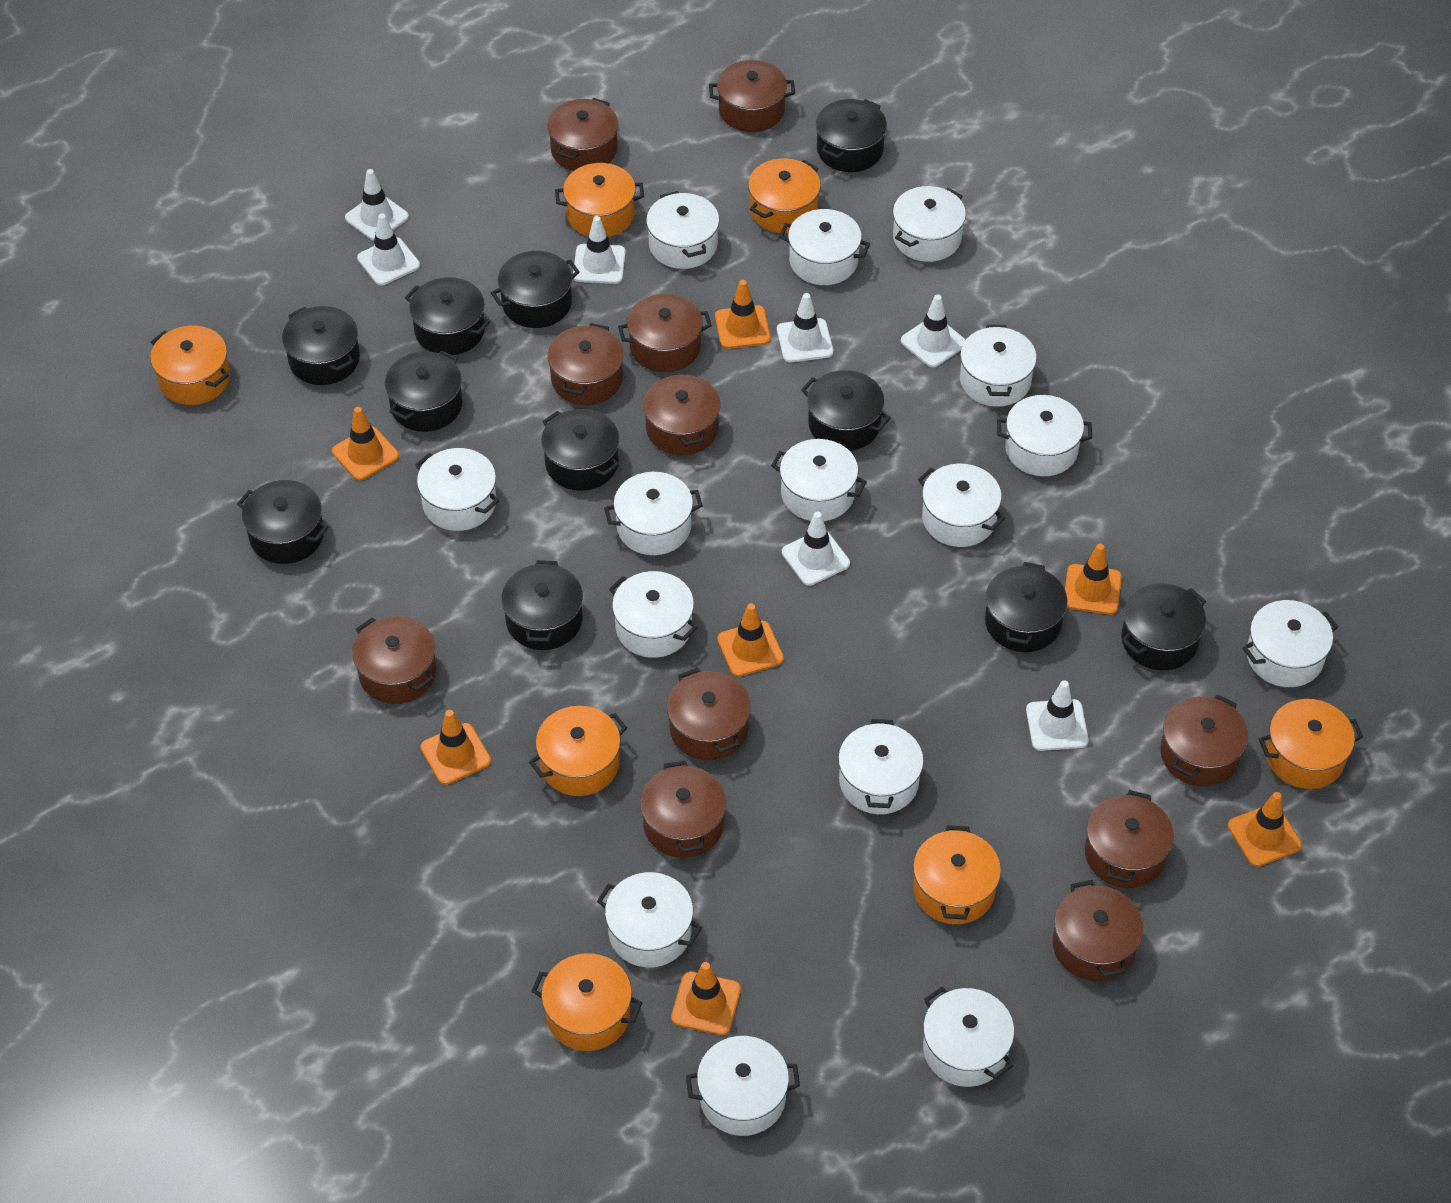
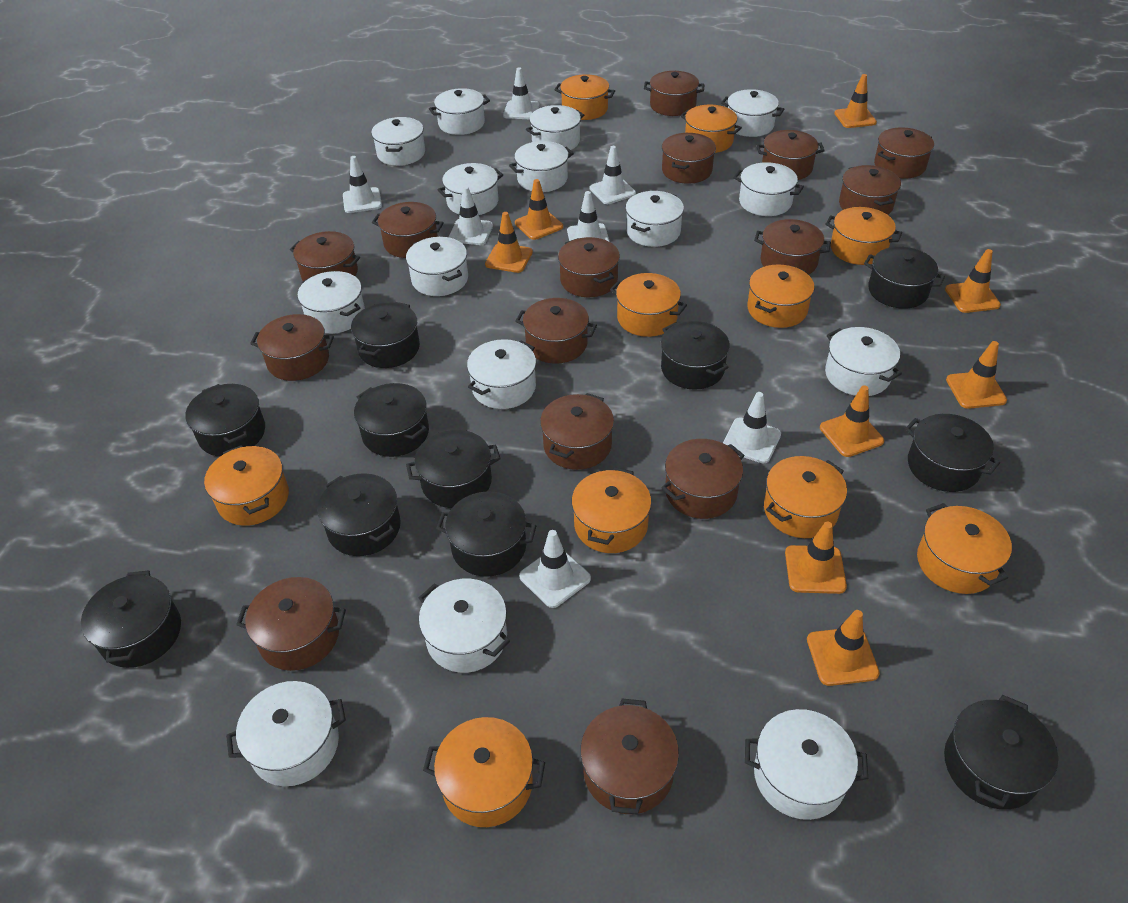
brown pot: 11 -> 15
orange pot: 7 -> 10
orange traffic cone: 7 -> 8

